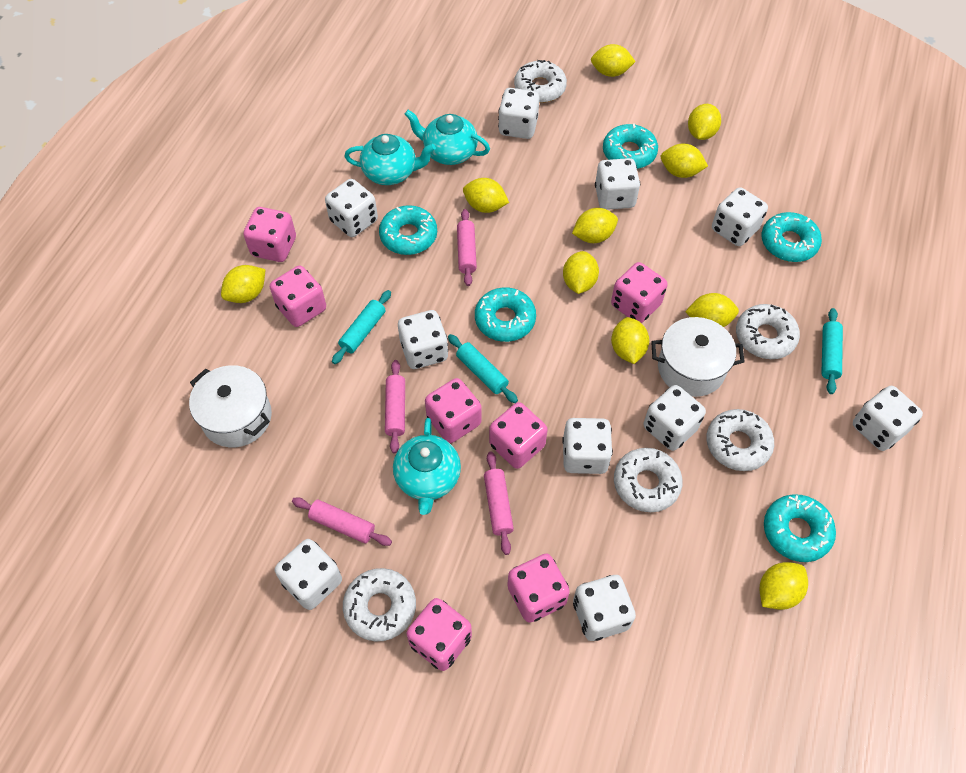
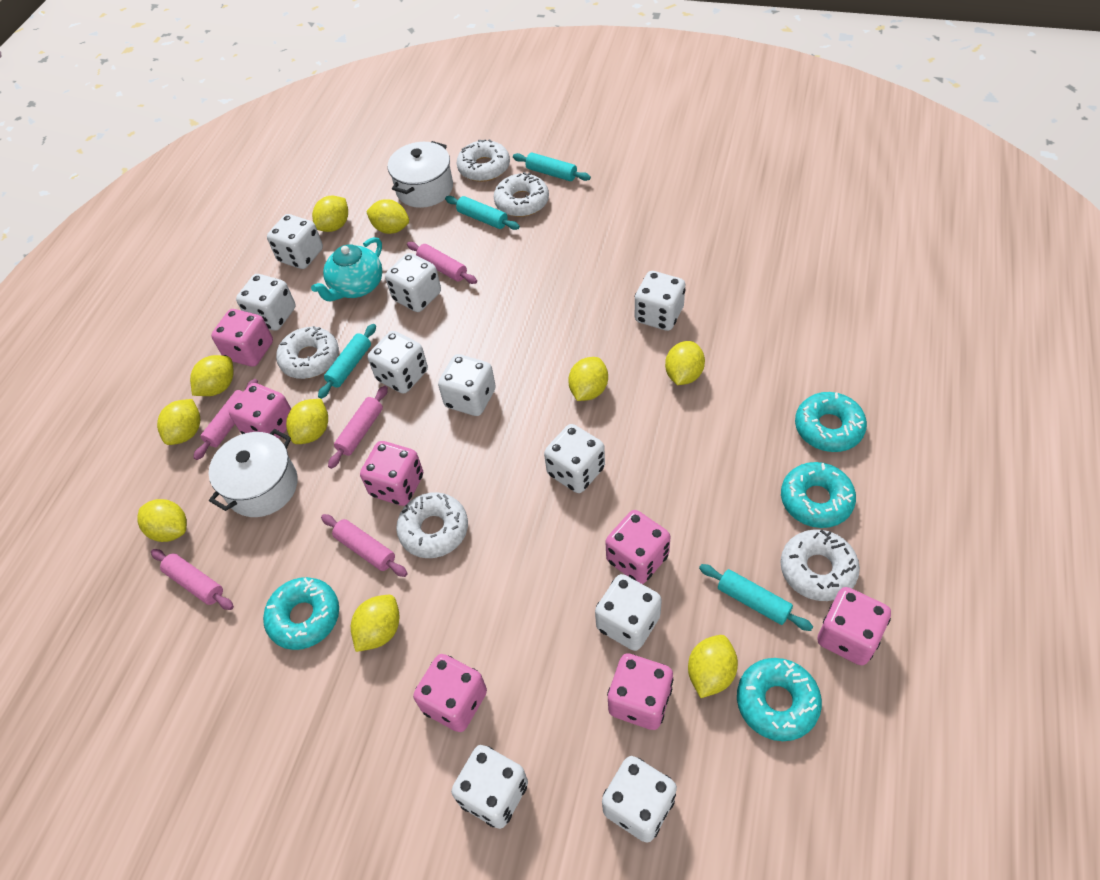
pink rolling pin: 4 -> 5
turquoise donut: 5 -> 4
turquoise rolling pin: 3 -> 4
turquoise teapot: 3 -> 1

